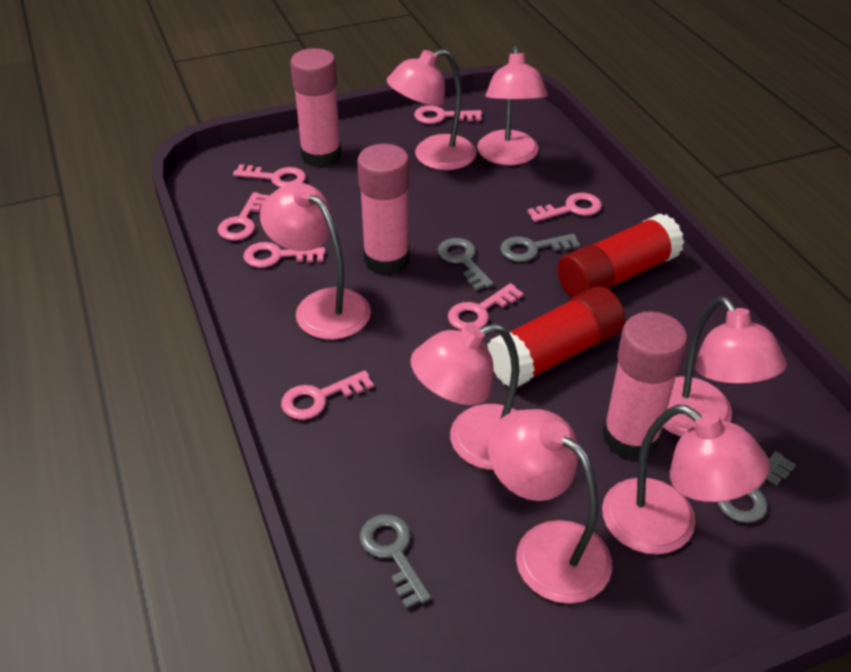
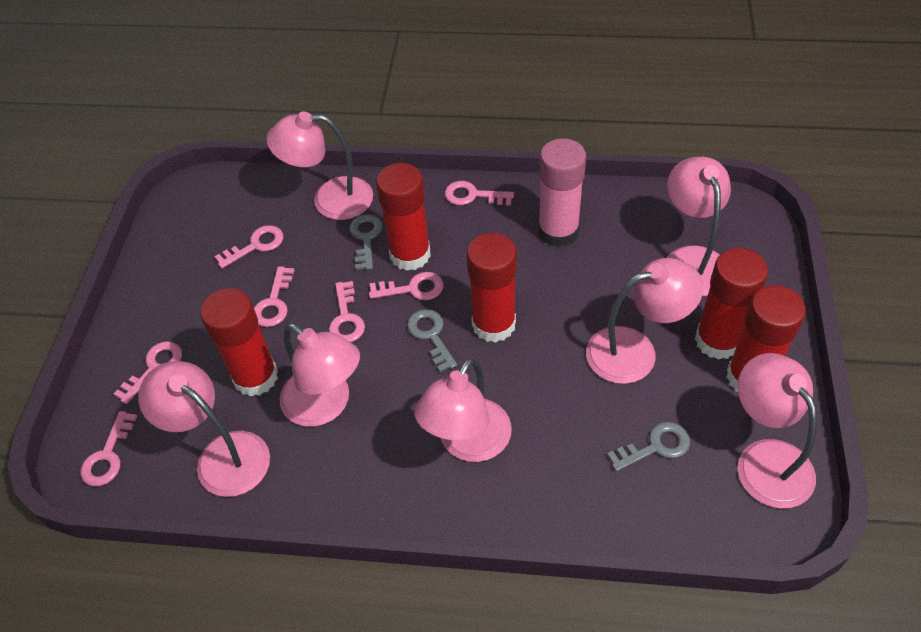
grey key: 4 -> 3
pink glue stick: 3 -> 1
red glue stick: 2 -> 5

